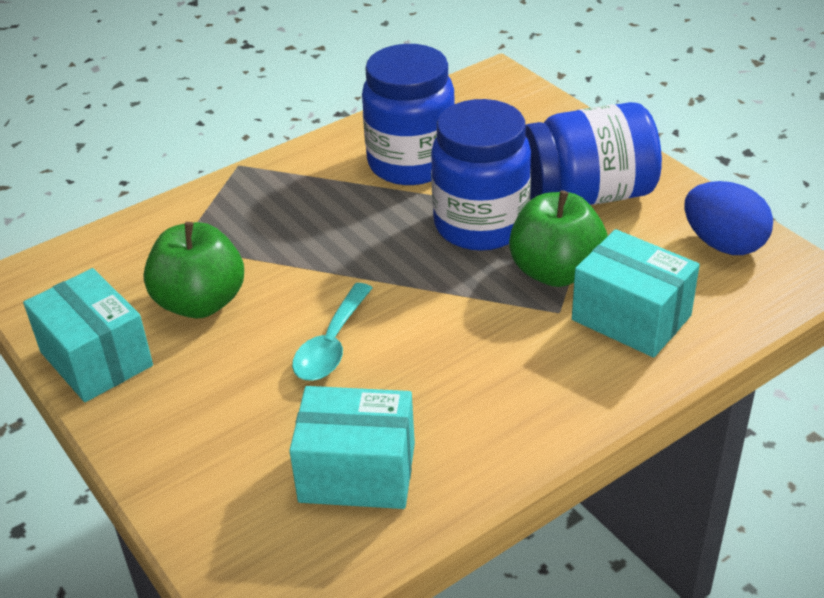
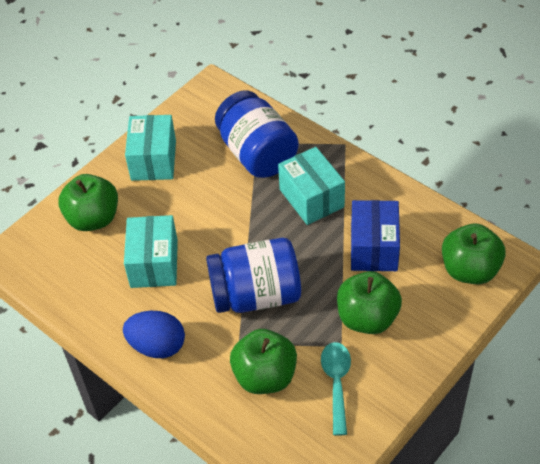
blue box: 0 -> 1
blue jar: 3 -> 2
green apple: 2 -> 4

